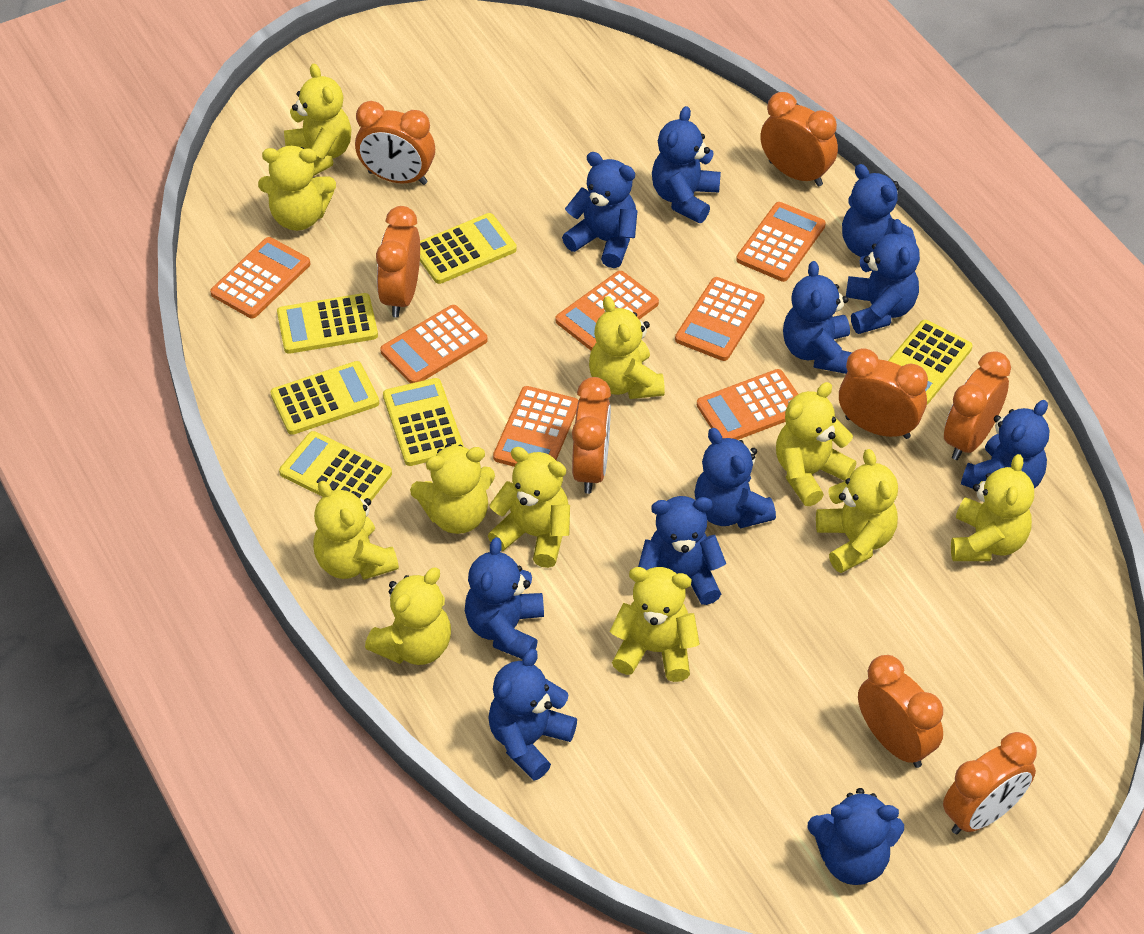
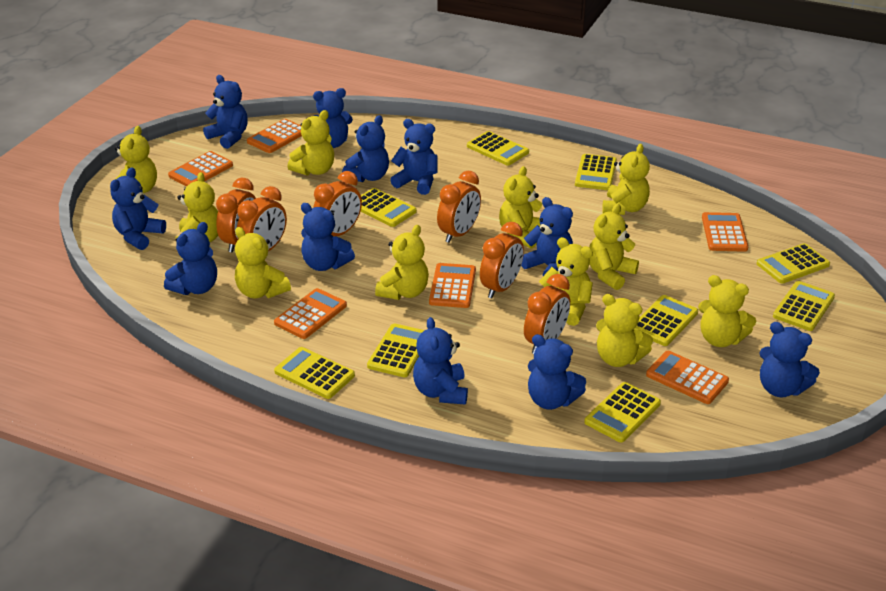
orange calculator: 7 -> 6
orange clock: 8 -> 6
yellow calculator: 6 -> 9

